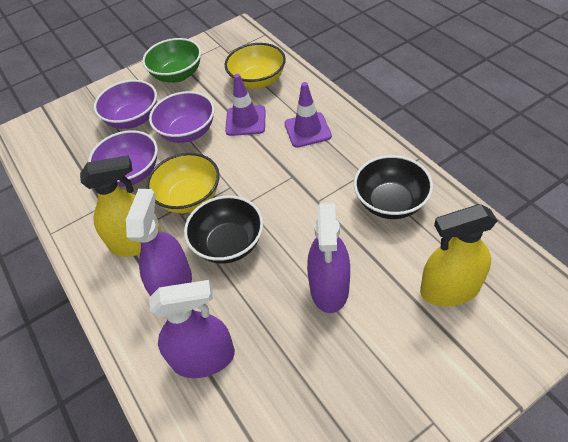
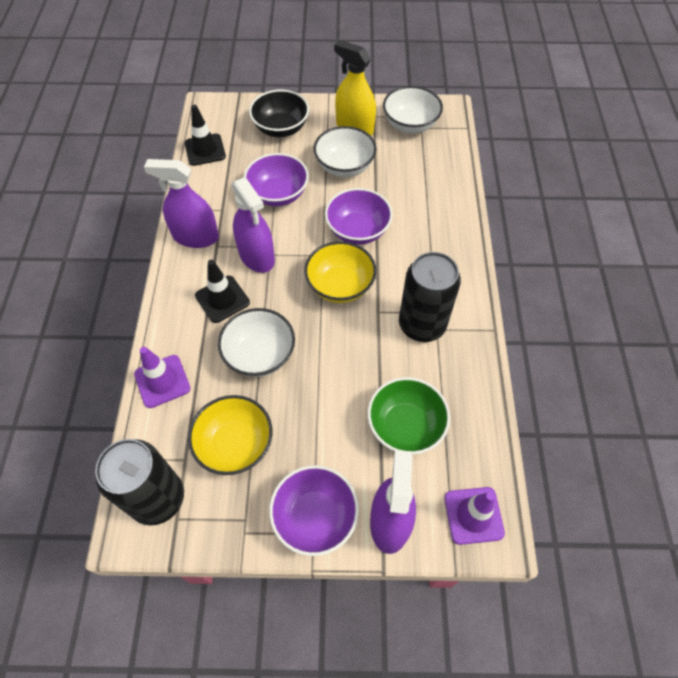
black bowl: 2 -> 1
black can: 0 -> 2
black traffic cone: 0 -> 2
white bowl: 0 -> 3
yellow spray bottle: 2 -> 1

